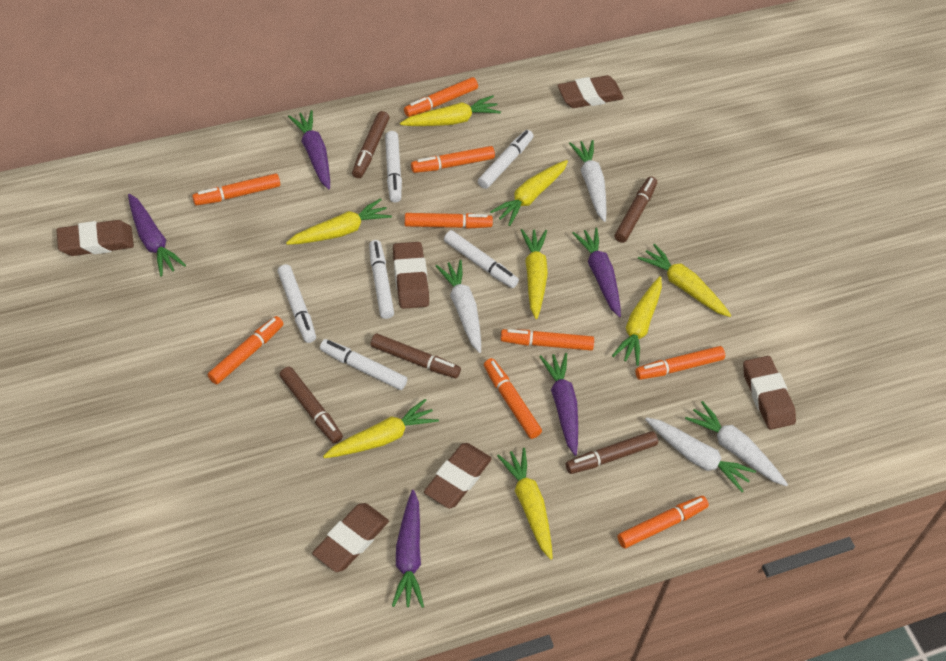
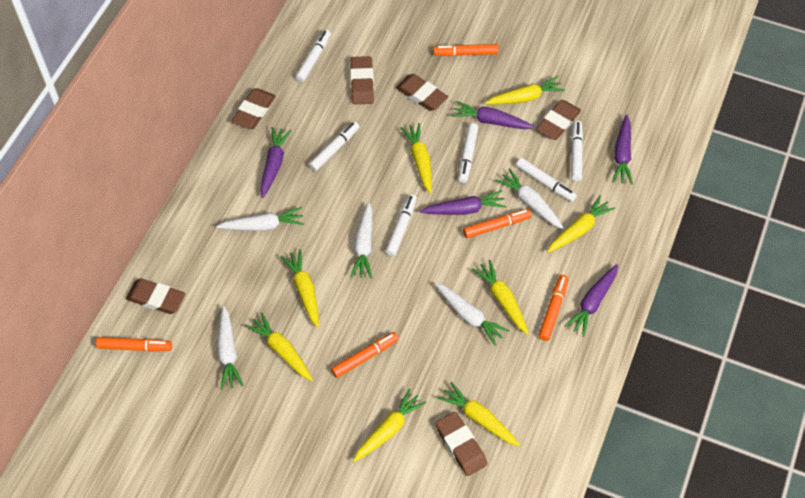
brown marker: 5 -> 0
orange marker: 9 -> 5
white carrot: 4 -> 5

